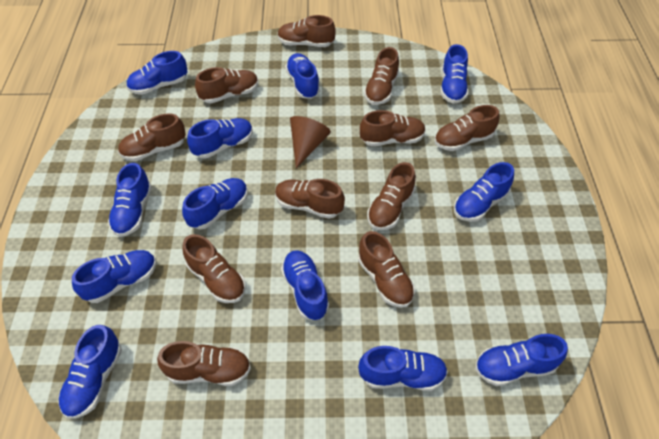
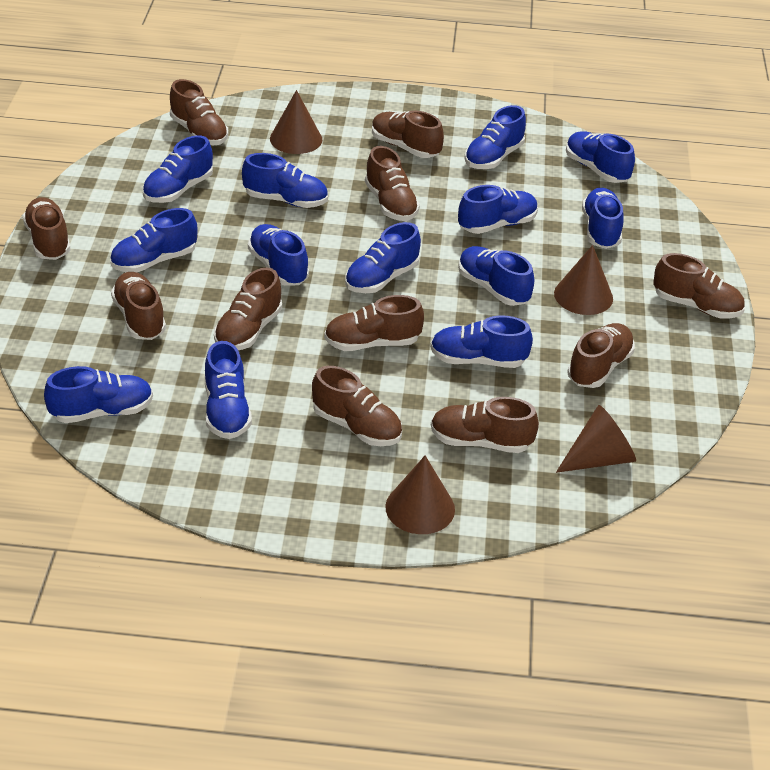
blue shoe: 12 -> 13
brown cone: 1 -> 4

